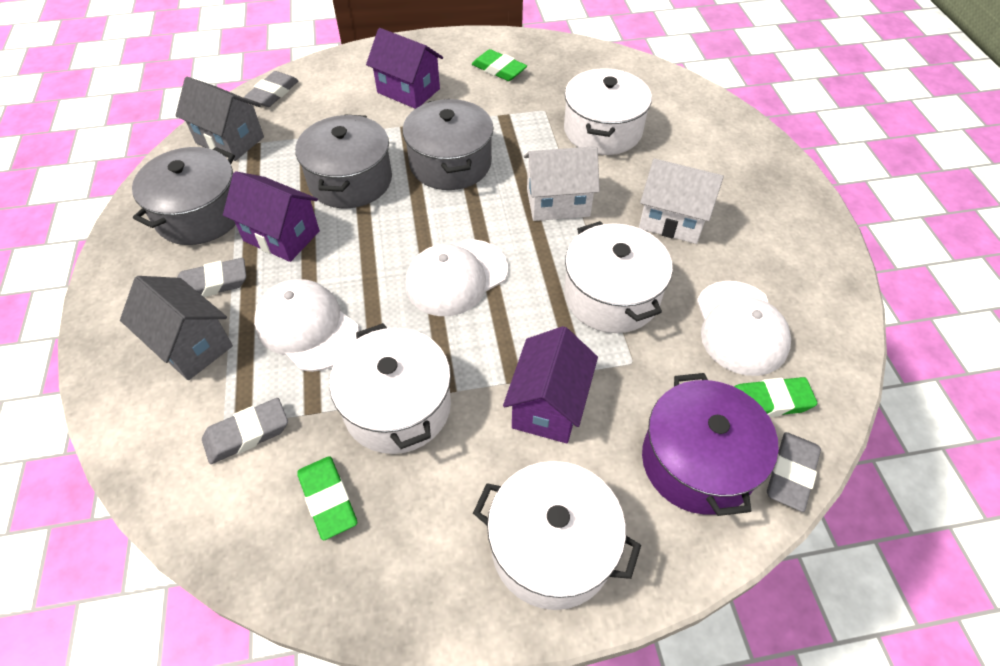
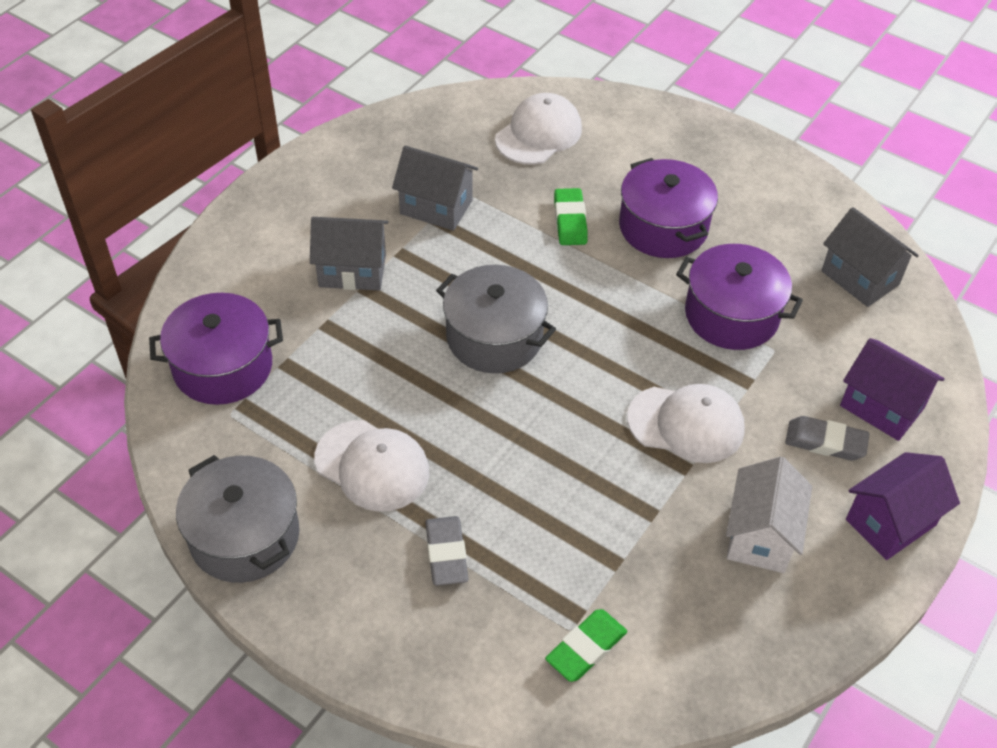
green eraser: 3 -> 2
grey eraser: 4 -> 2
grey house: 2 -> 3
grey pot: 3 -> 2
purple house: 3 -> 2
purple pot: 1 -> 3
white house: 2 -> 1
white pot: 4 -> 0

